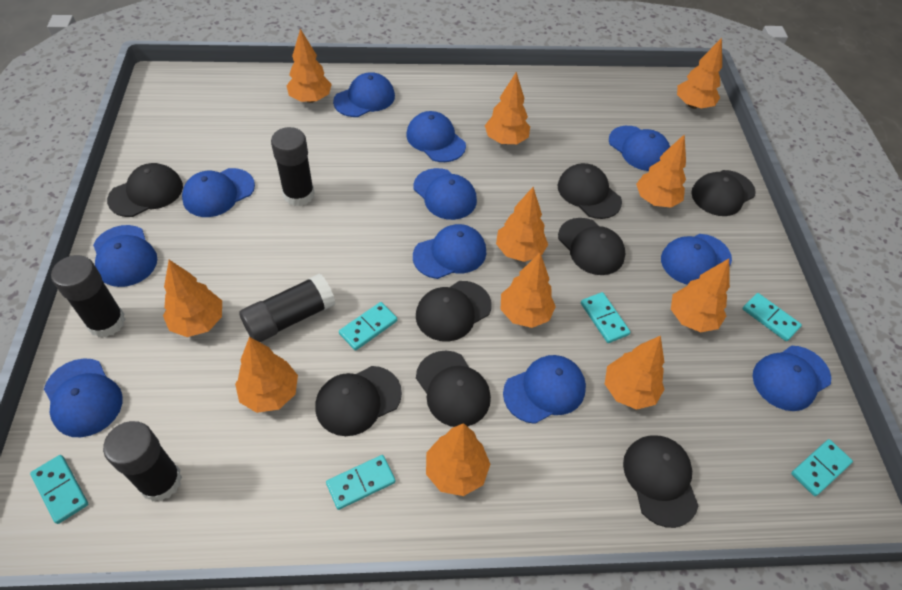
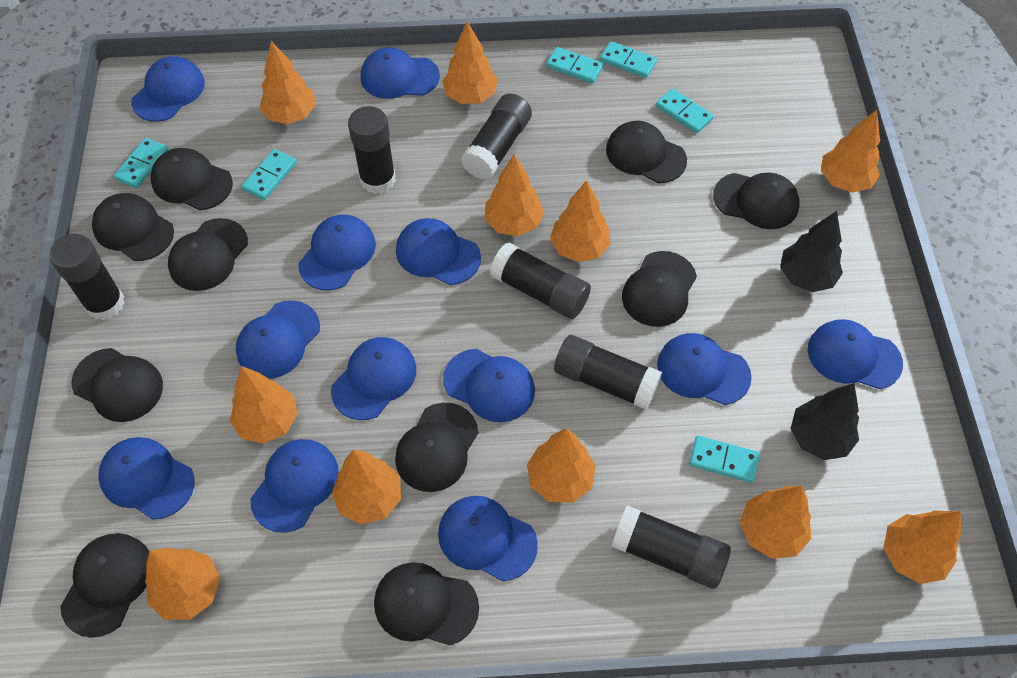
black cap: 8 -> 10
black glue stick: 4 -> 6
black tree: 0 -> 2
blue cap: 11 -> 12

